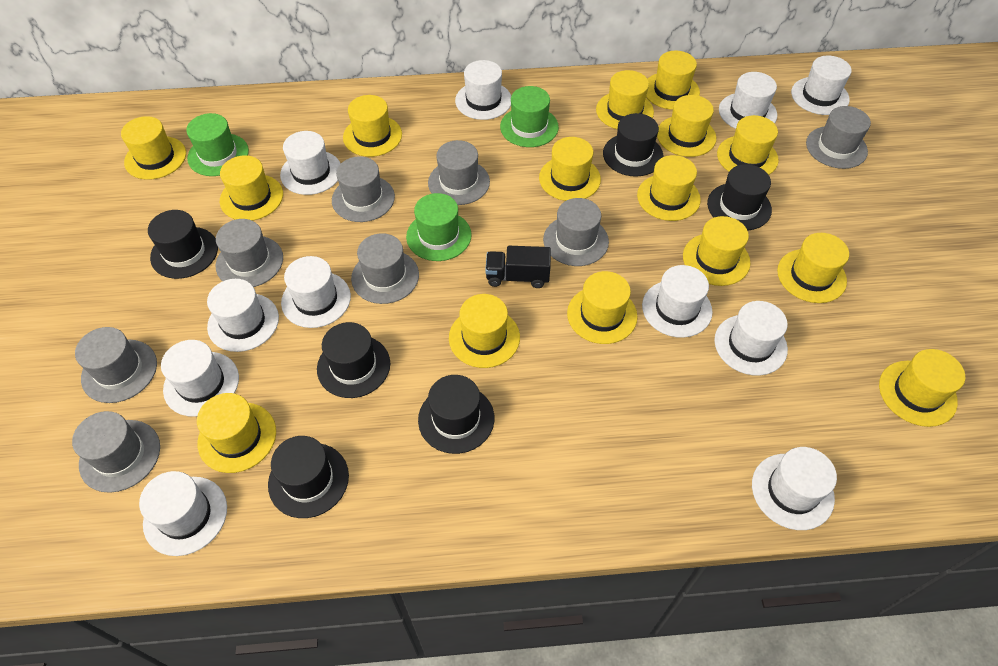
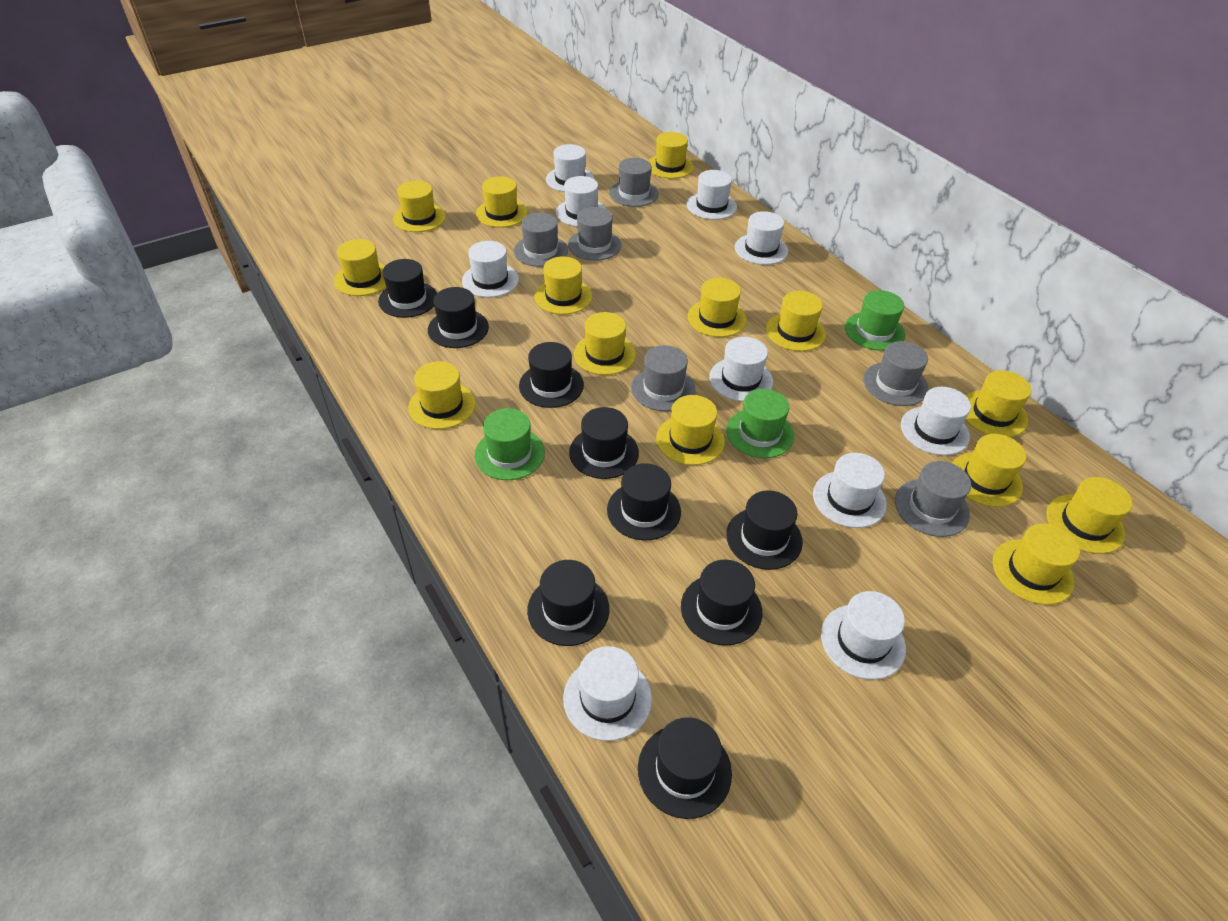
black hat: 6 -> 9
black truck: 1 -> 0
grey hat: 8 -> 6
white hat: 11 -> 10
yellow hat: 15 -> 14

